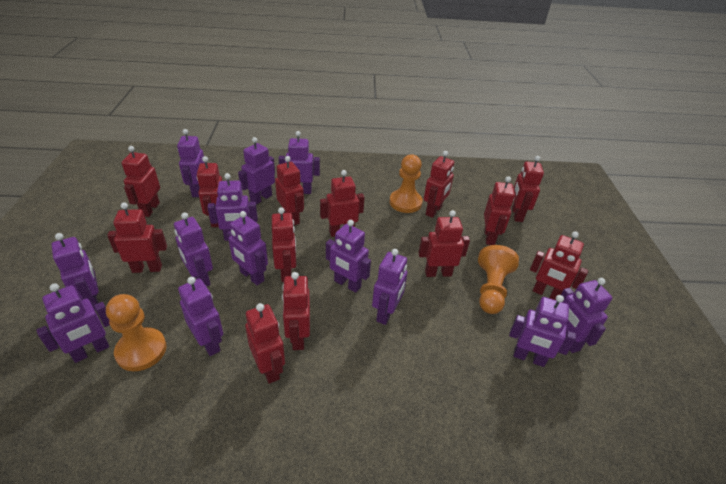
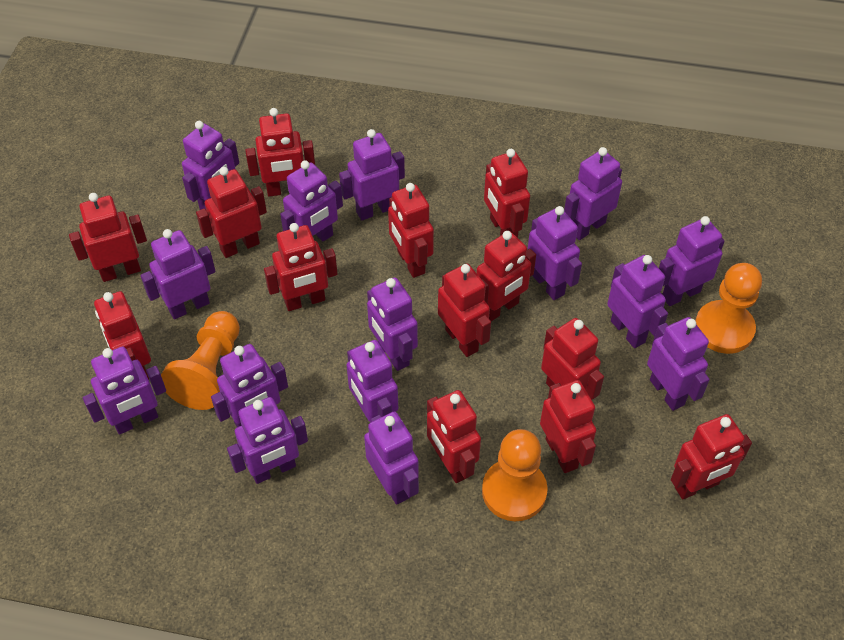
purple robot: 13 -> 15

